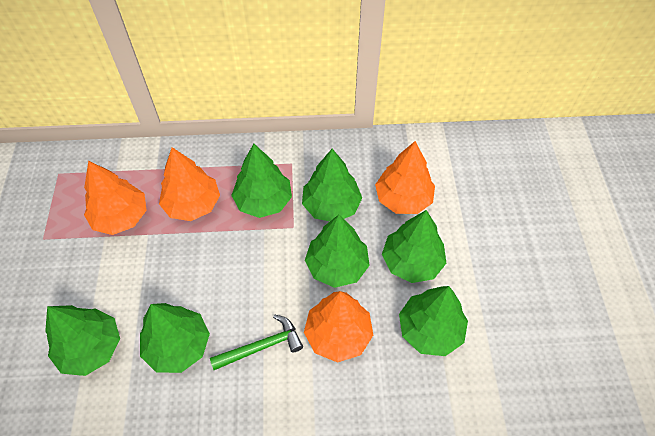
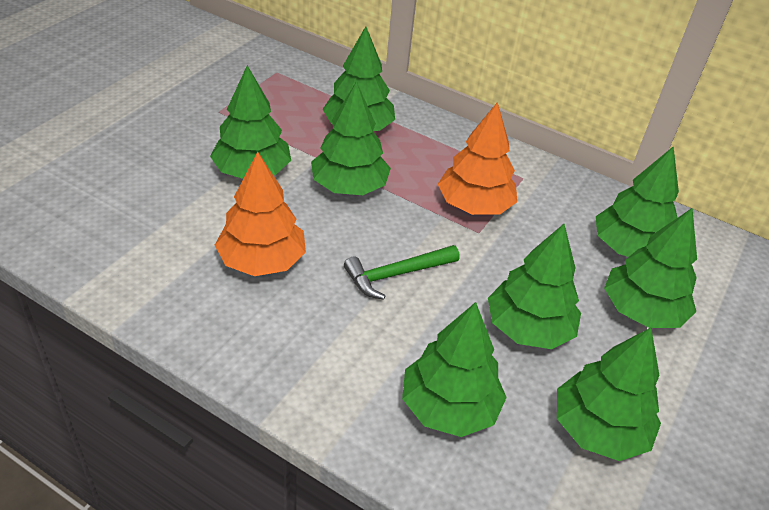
green tree: 7 -> 8
orange tree: 4 -> 2

